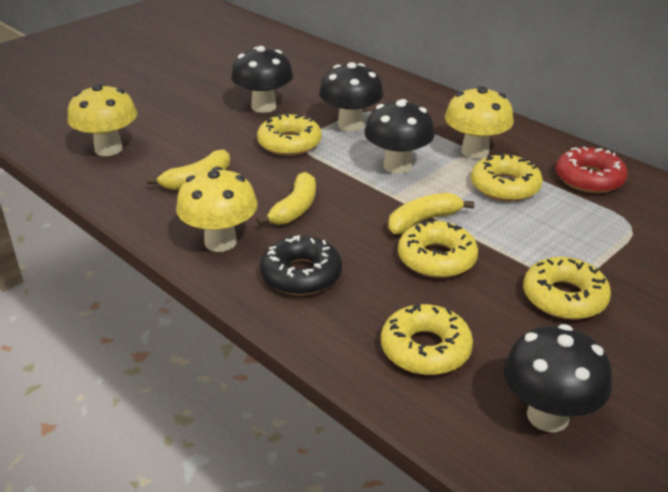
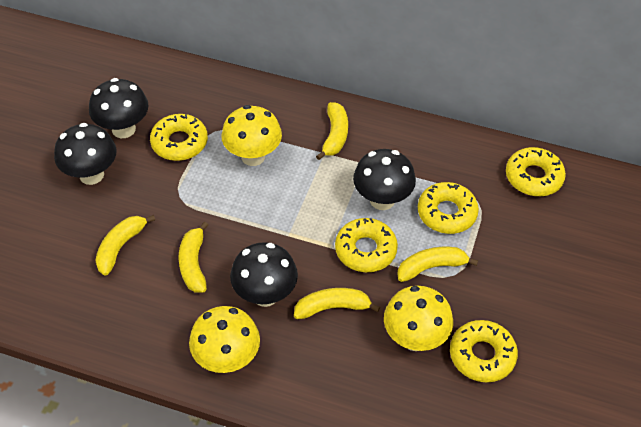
black donut: 1 -> 0
red donut: 1 -> 0
yellow banana: 3 -> 5

